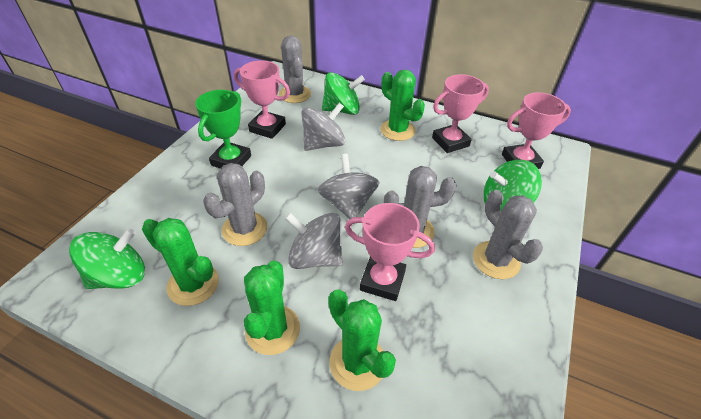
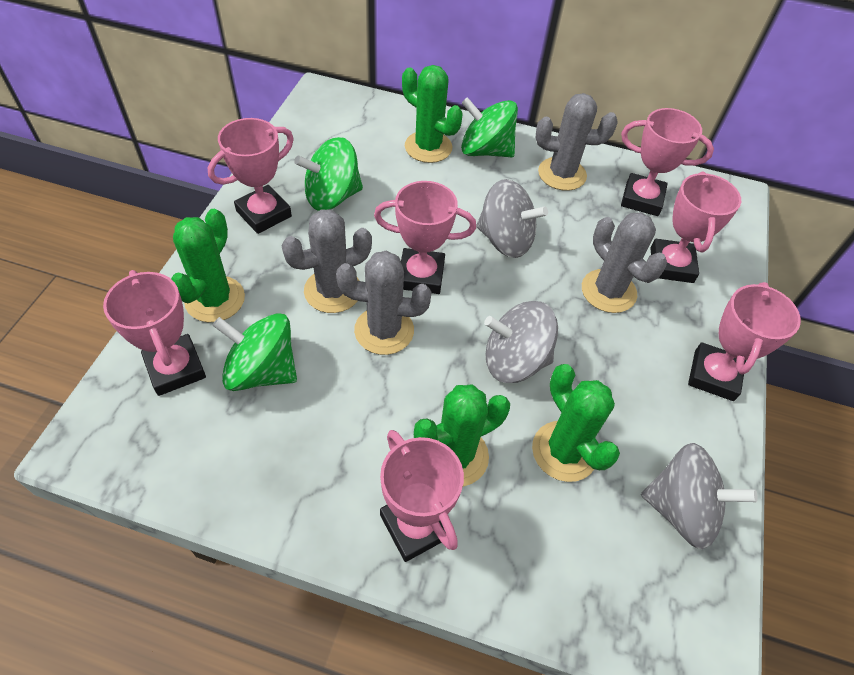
green trophy: 1 -> 0
pink trophy: 4 -> 7

